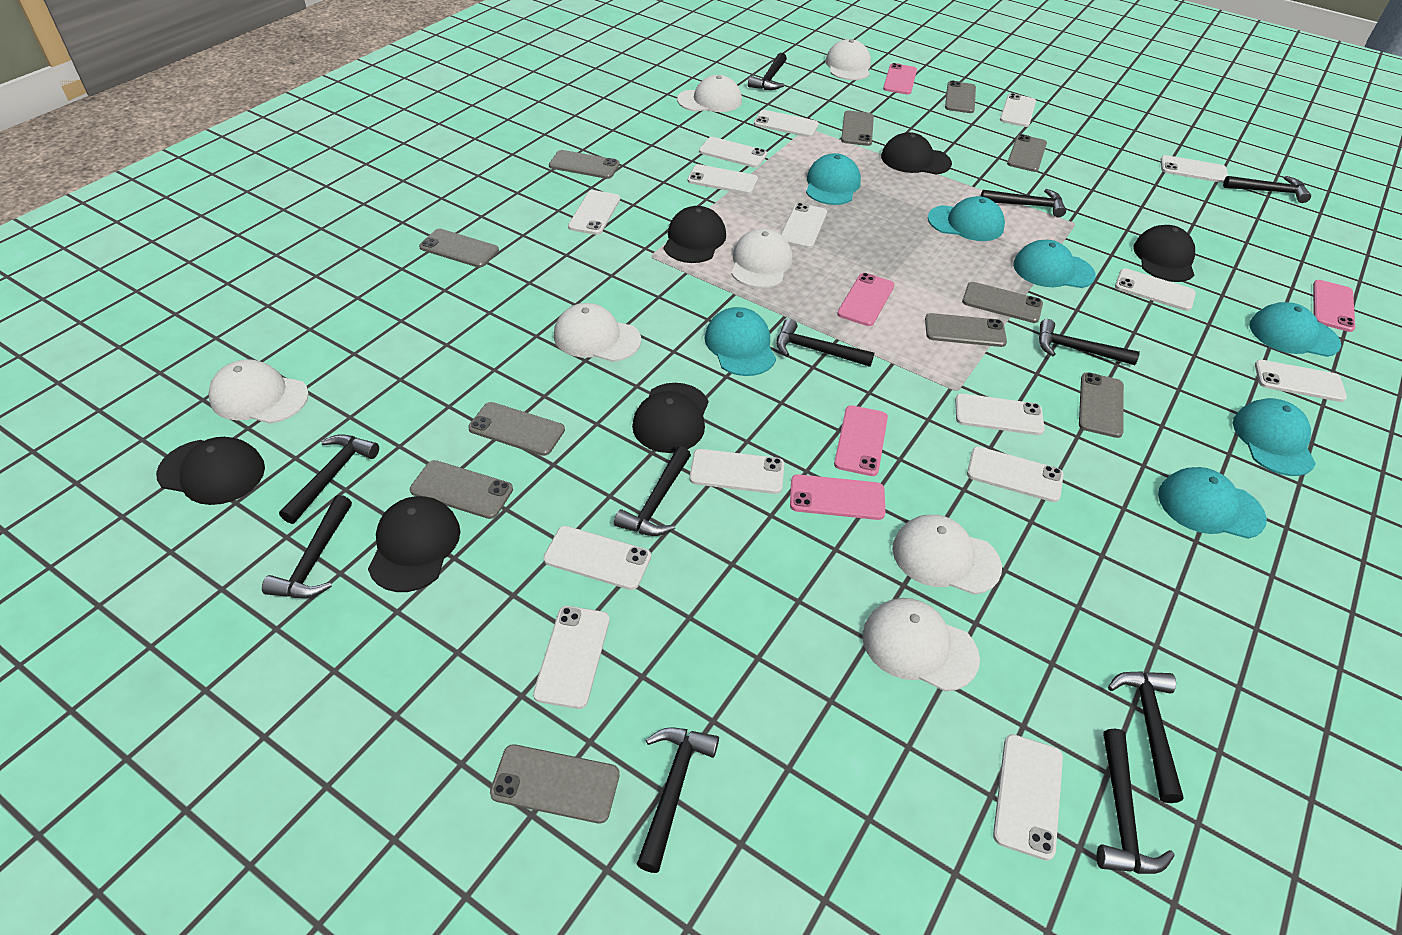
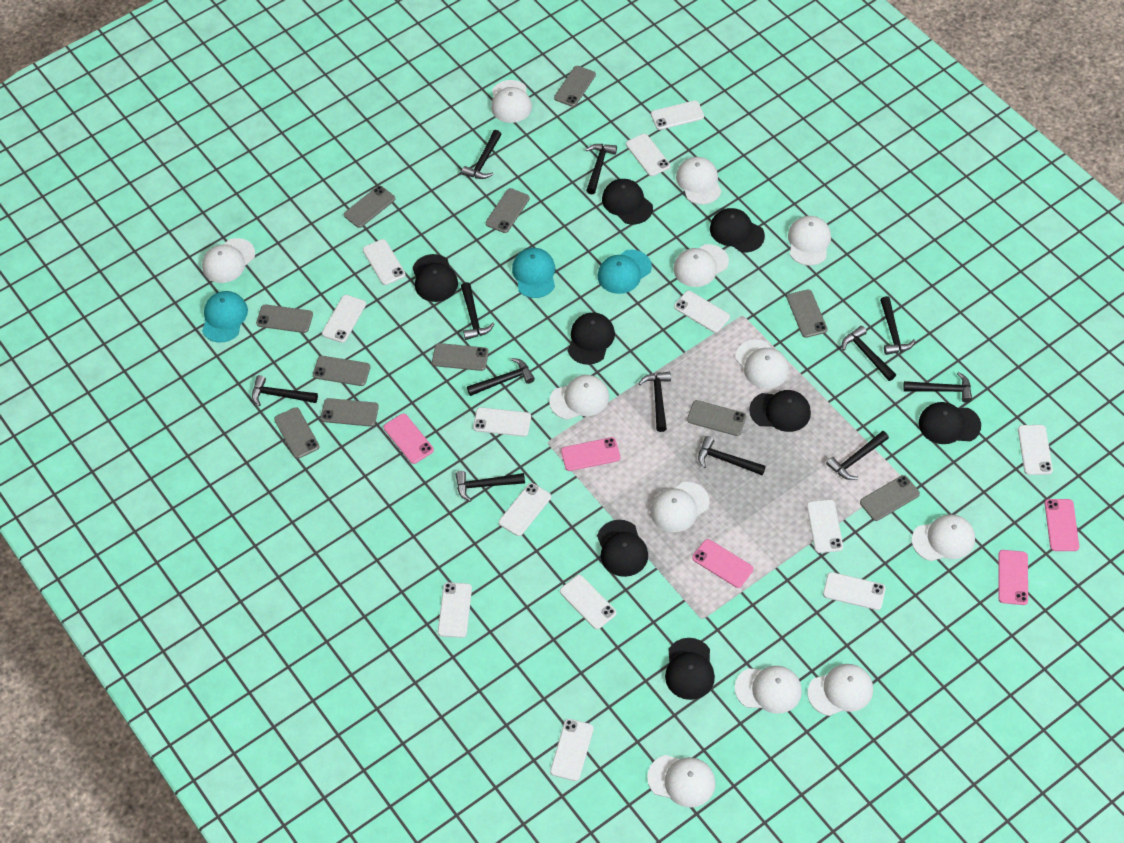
black cap: 6 -> 8
black hammer: 11 -> 12
turquoise cap: 7 -> 3
white cap: 7 -> 12
white phone: 15 -> 13

